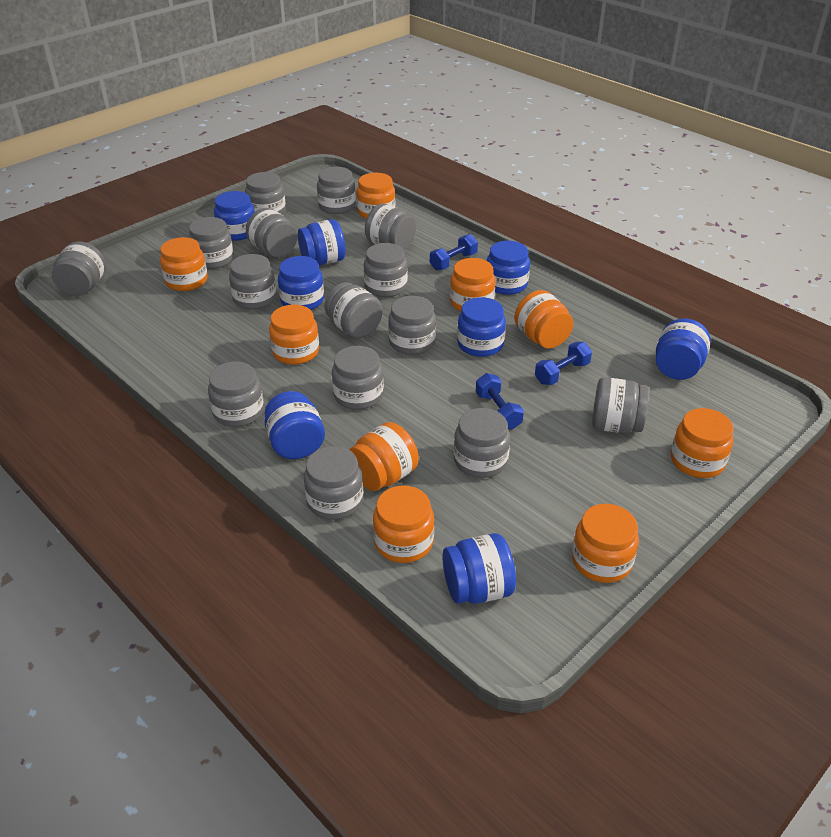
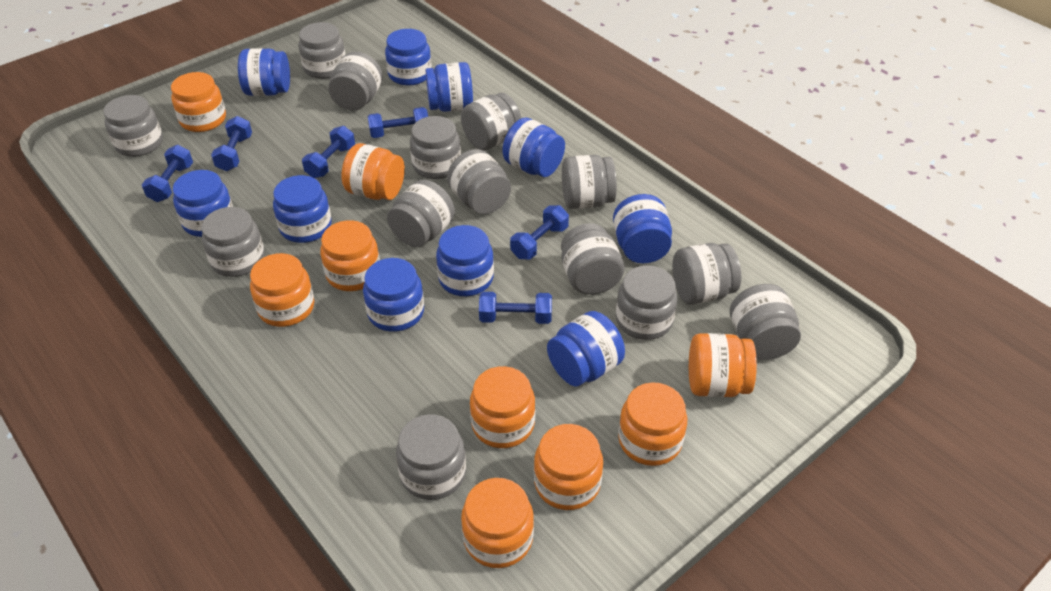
blue dumbbell: 3 -> 6
blue jar: 8 -> 10
grey jar: 15 -> 14

